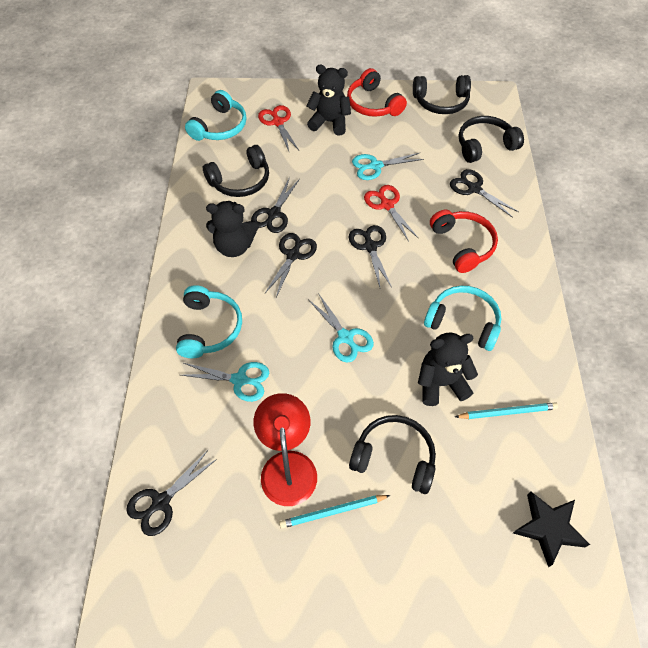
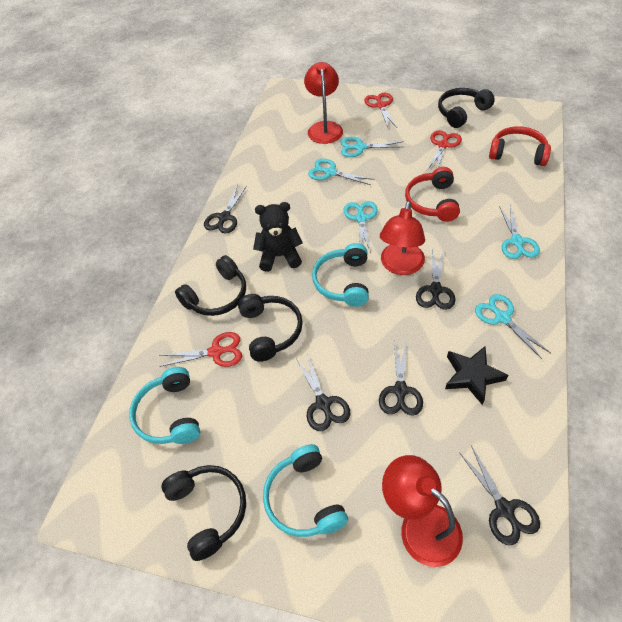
black teddy bear: 3 -> 1
red lamp: 1 -> 3
red scissors: 2 -> 3
turquoise pencil: 2 -> 0
turquoise scissors: 3 -> 5

